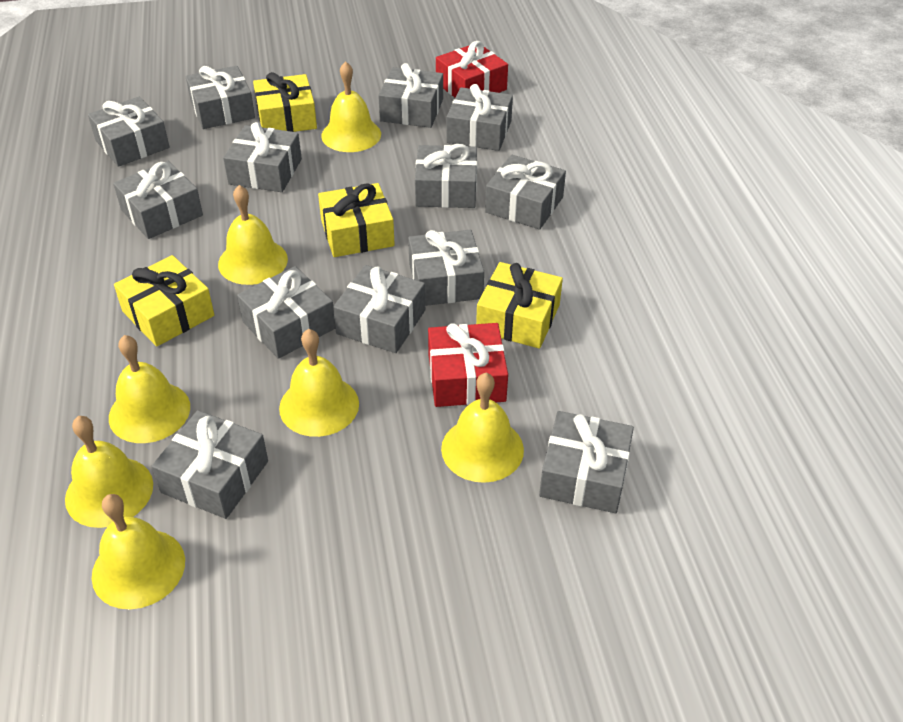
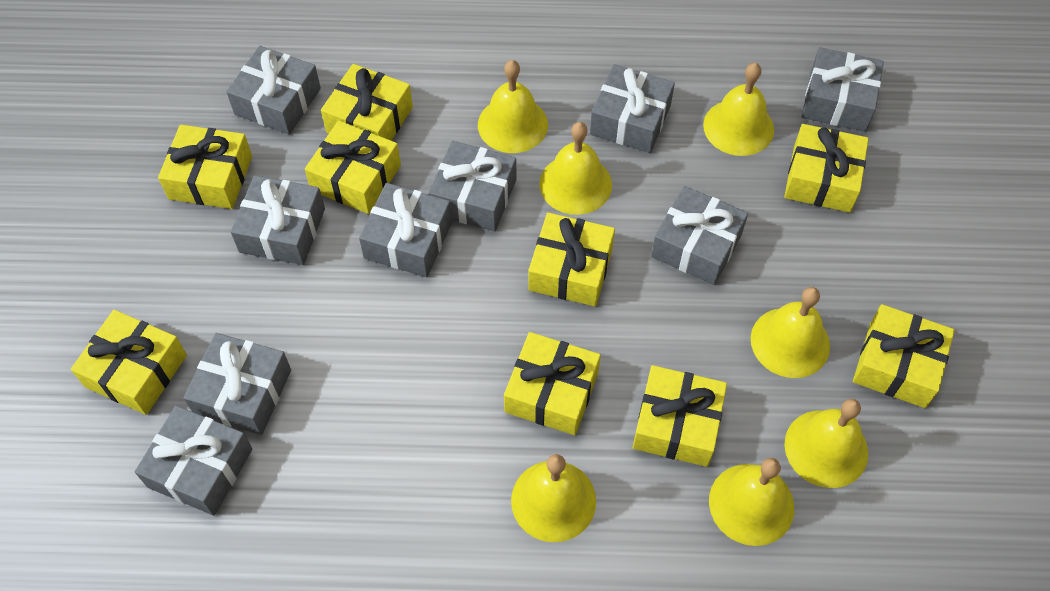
grey gift: 13 -> 9
red gift: 2 -> 0
yellow gift: 4 -> 9

